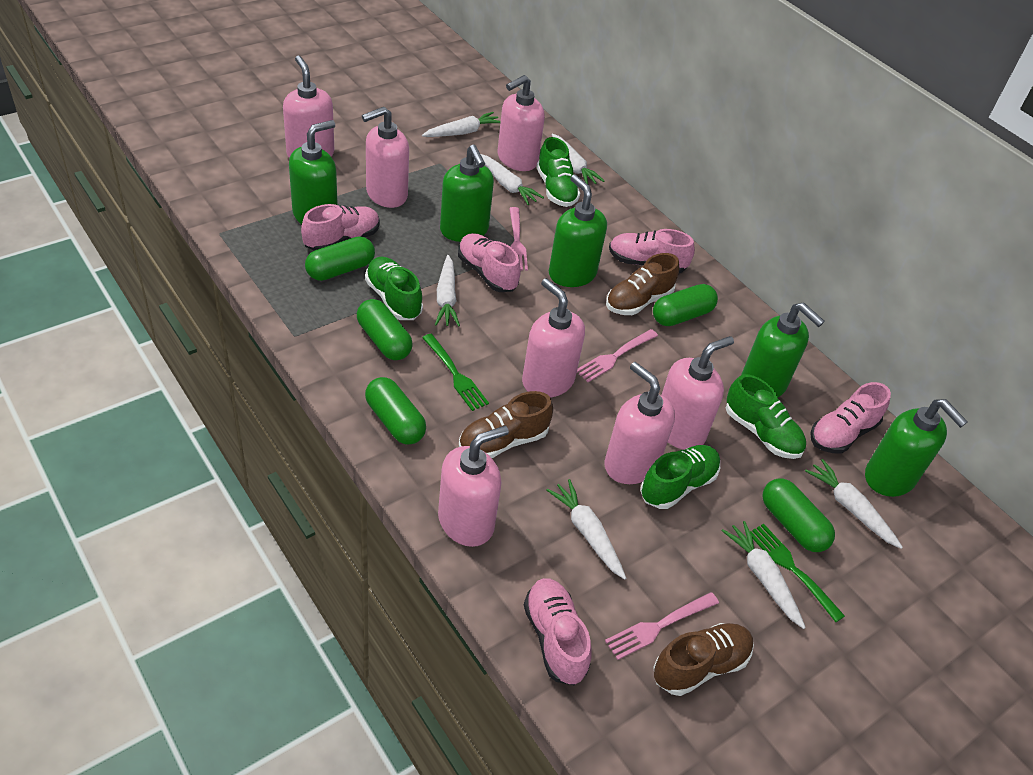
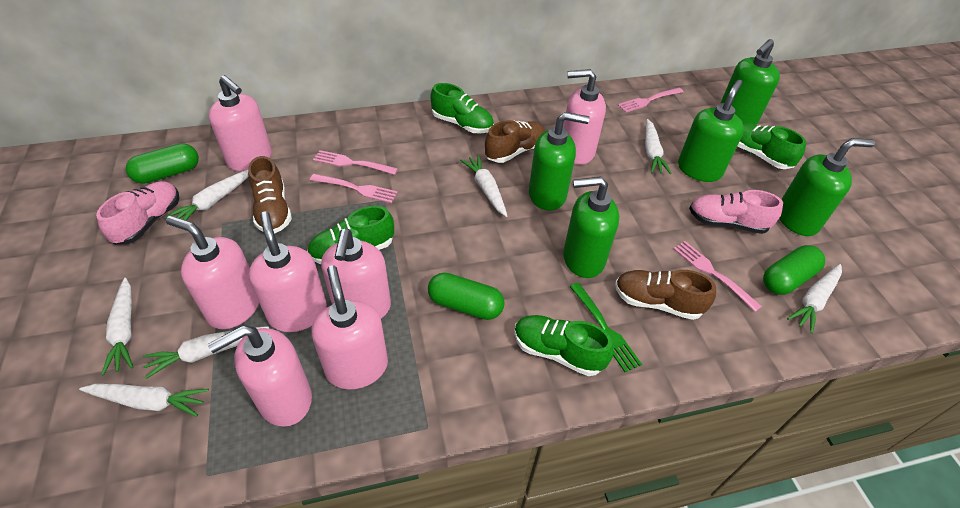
green capsule: 5 -> 3
green fork: 2 -> 1
pink fork: 3 -> 4
pink shoe: 5 -> 2

